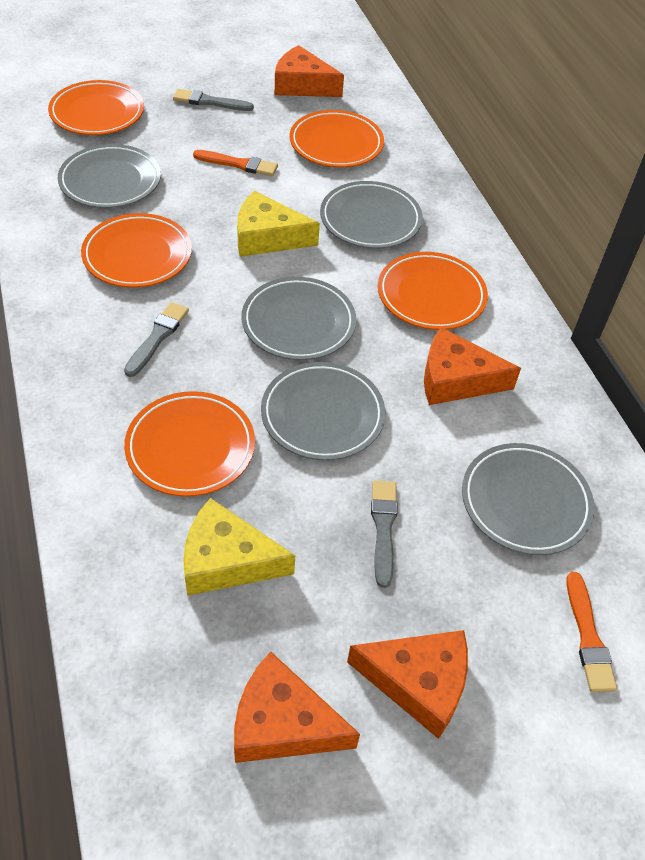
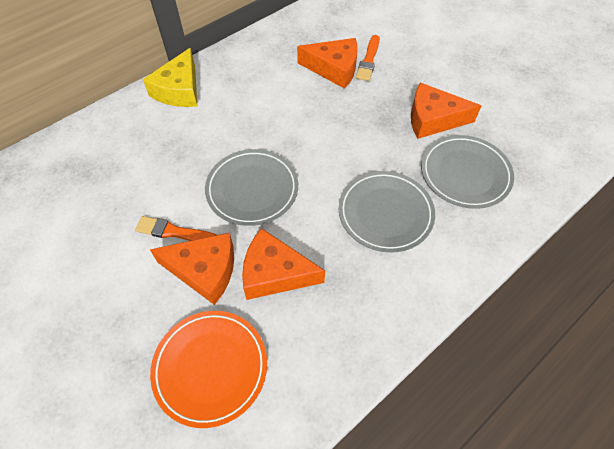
grey brush: 3 -> 0
grey plate: 5 -> 3
orange plate: 5 -> 1
yellow cheese: 2 -> 1

